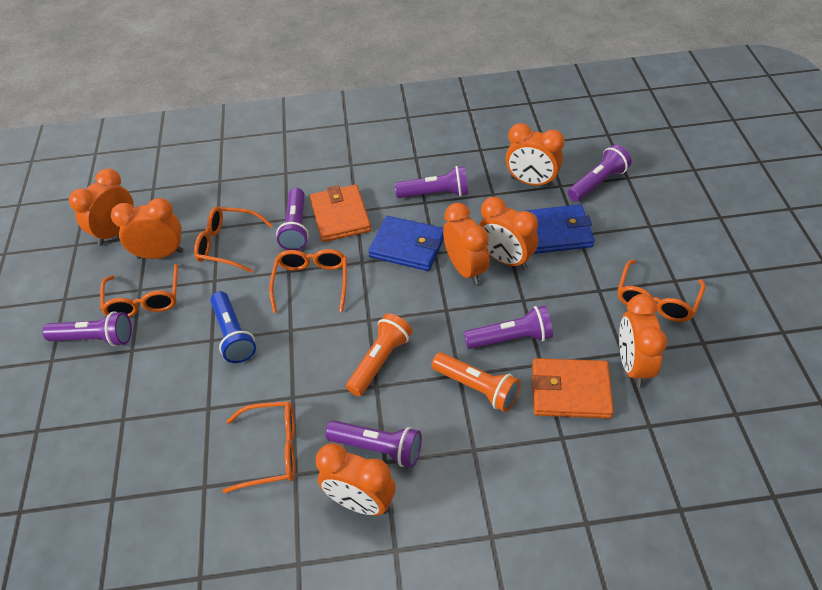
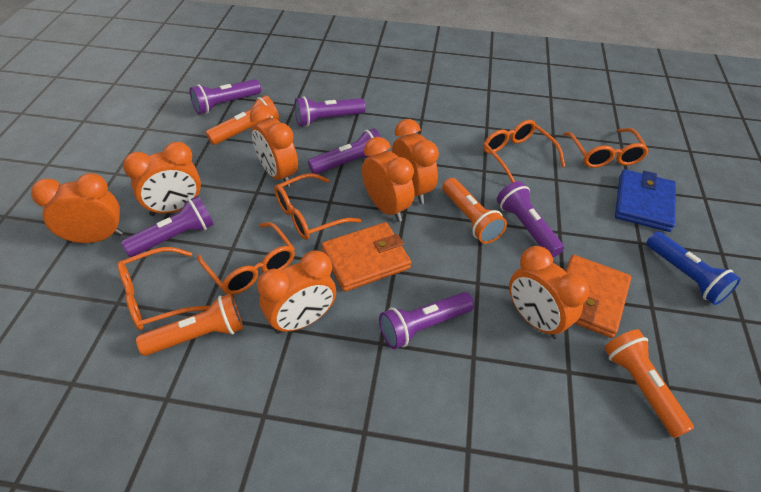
blue wallet: 2 -> 1
orange flashlight: 2 -> 4

